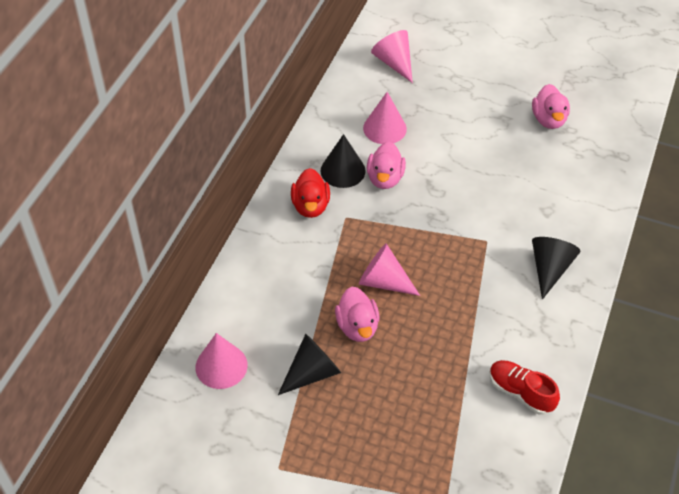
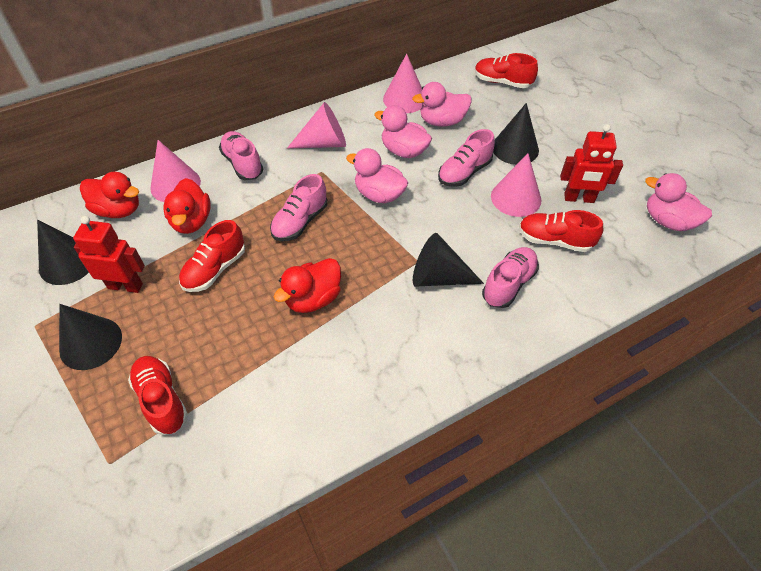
black cone: 3 -> 4
pink duck: 3 -> 4
pink shoe: 0 -> 4
red duck: 1 -> 3
red robot: 0 -> 2
red shoe: 1 -> 4

